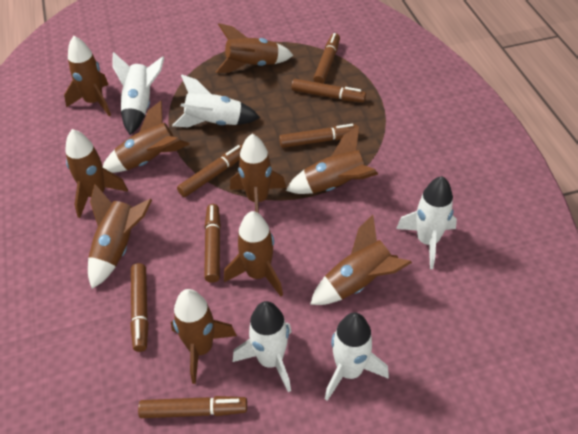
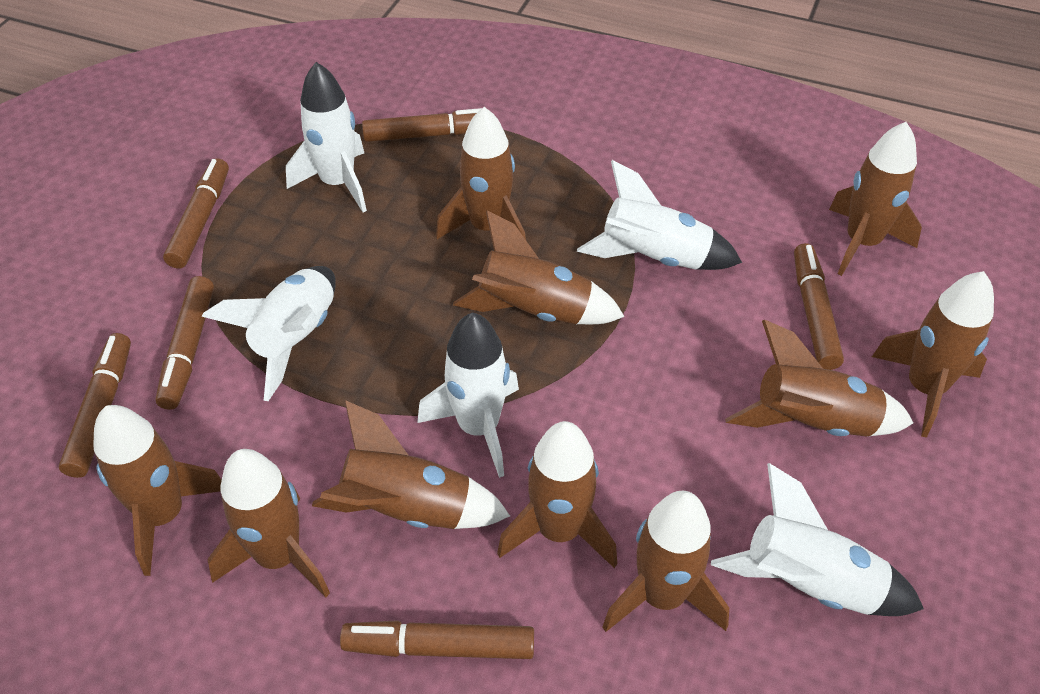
brown marker: 7 -> 6

